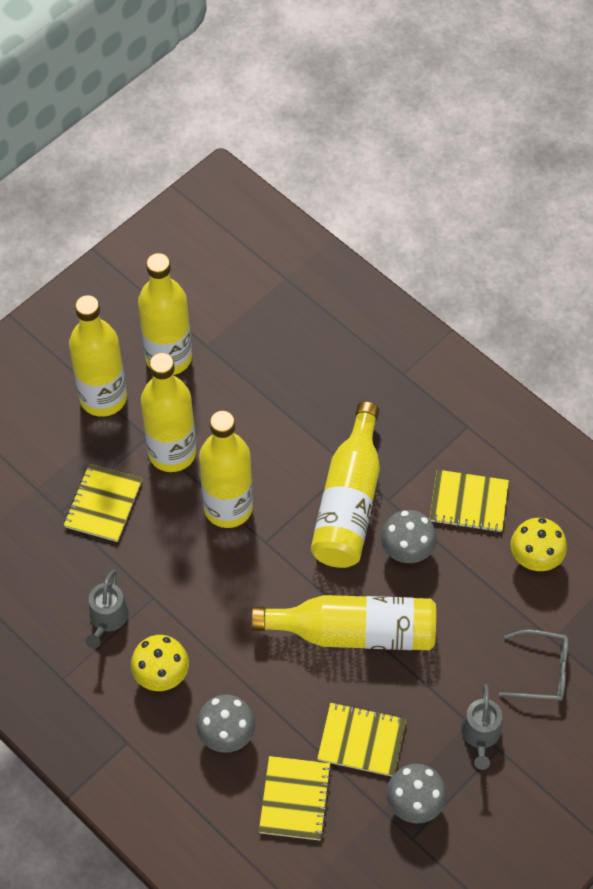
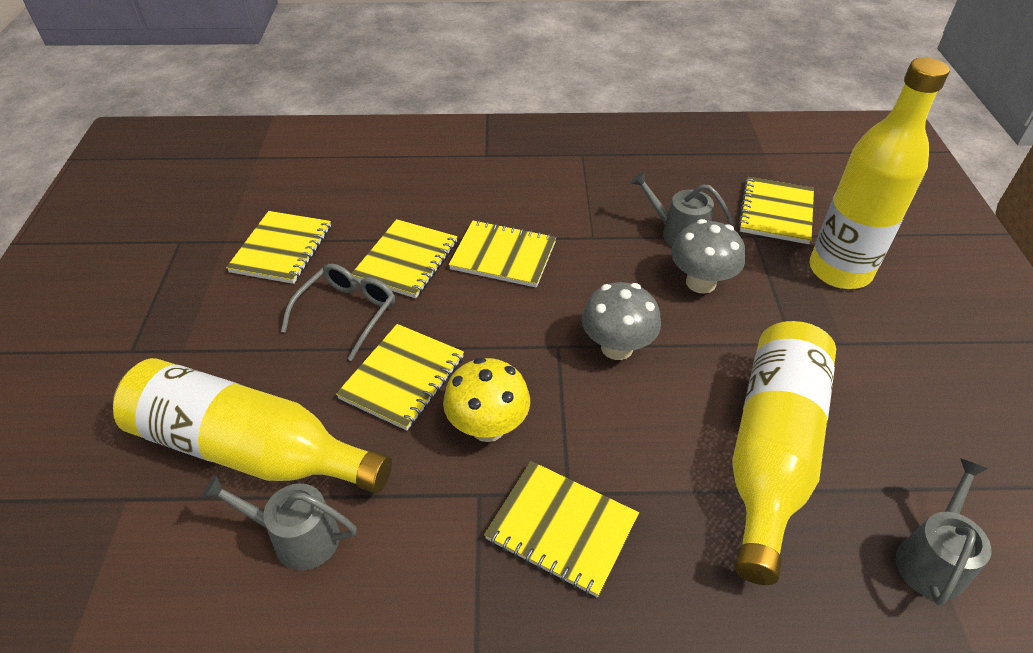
grey mushroom: 3 -> 2
grey watering can: 2 -> 3
yellow bottle: 6 -> 3
yellow mushroom: 2 -> 1
yellow notebook: 4 -> 6

